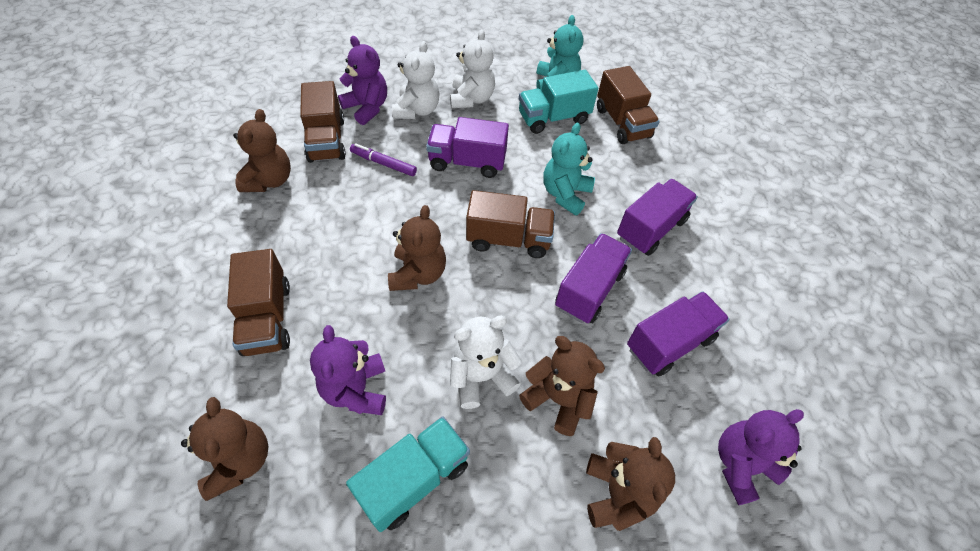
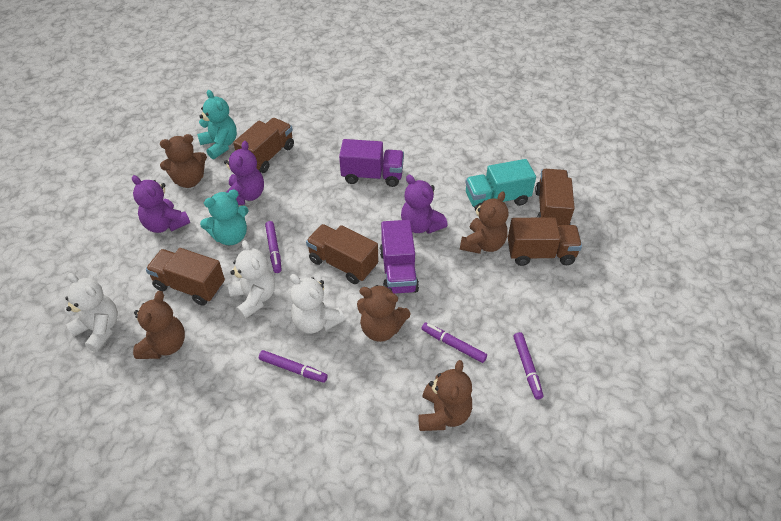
brown truck: 4 -> 5
purple marker: 1 -> 4
purple truck: 4 -> 2
turquoise truck: 2 -> 1

